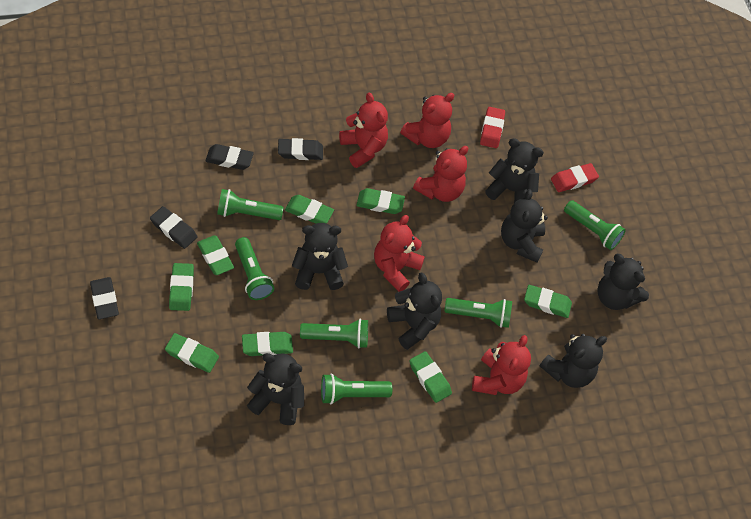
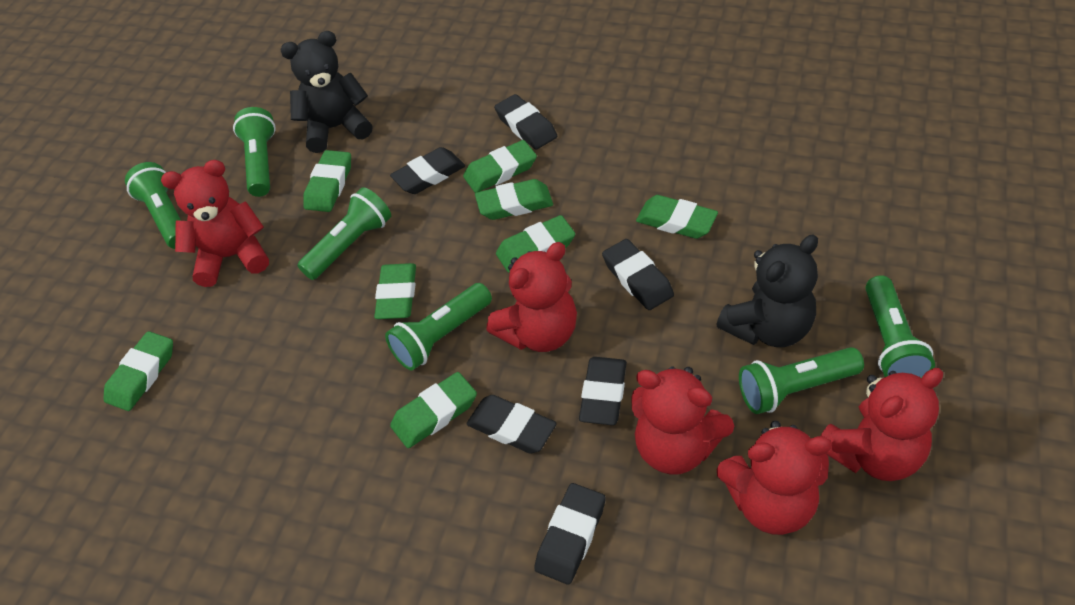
black eraser: 4 -> 6
black teddy bear: 7 -> 2
red eraser: 2 -> 0

